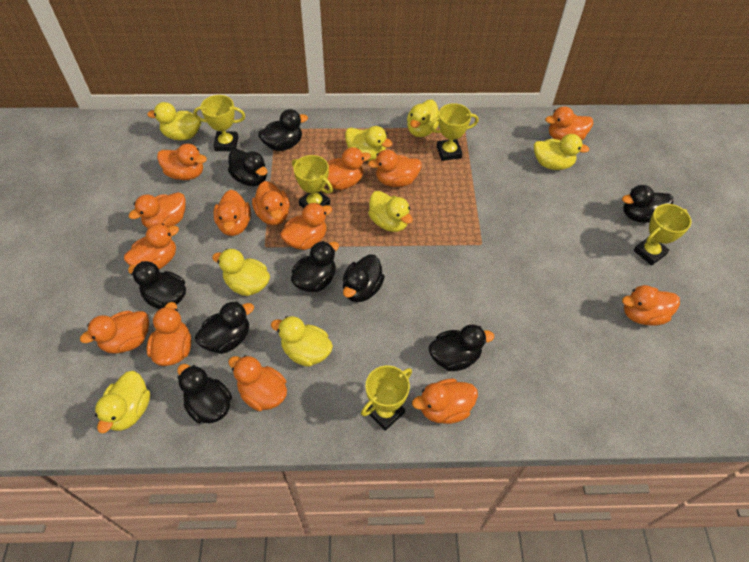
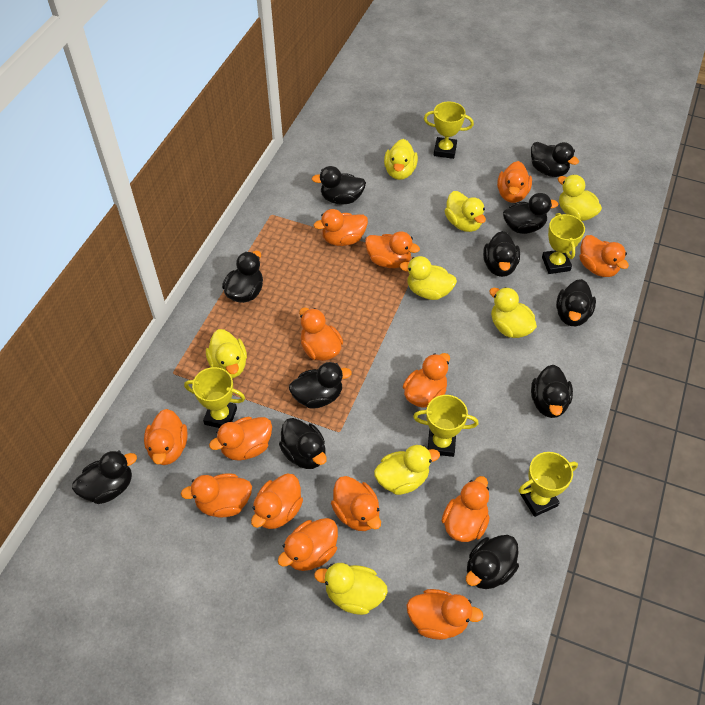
black duck: 9 -> 11

